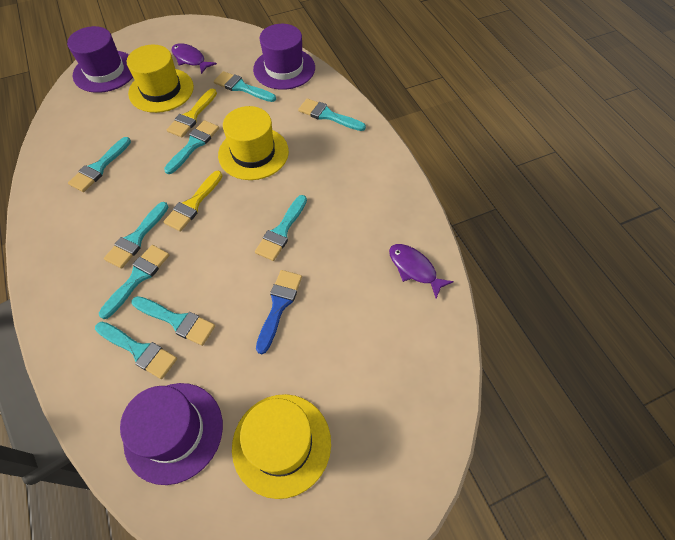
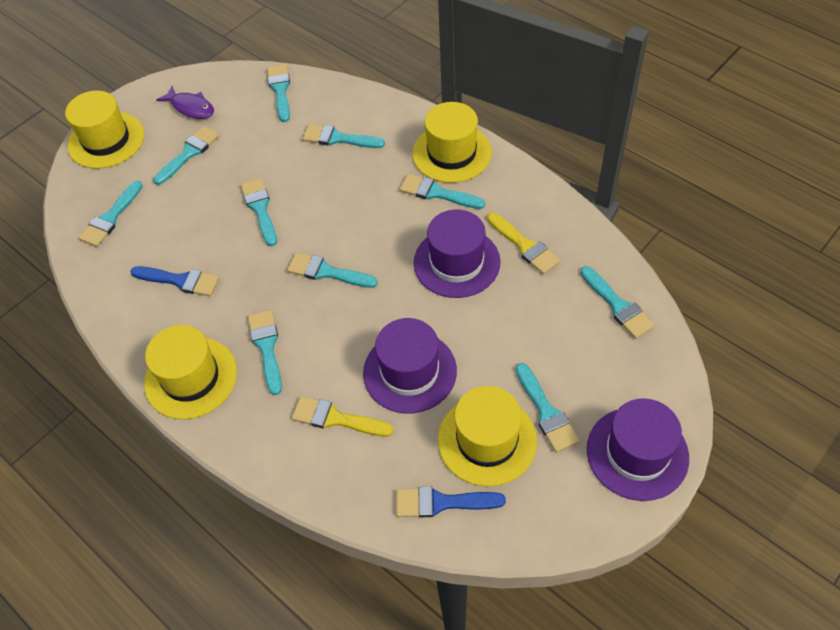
blue brush: 1 -> 2
purple fish: 2 -> 1
turquoise brush: 9 -> 10
yellow hat: 3 -> 4

